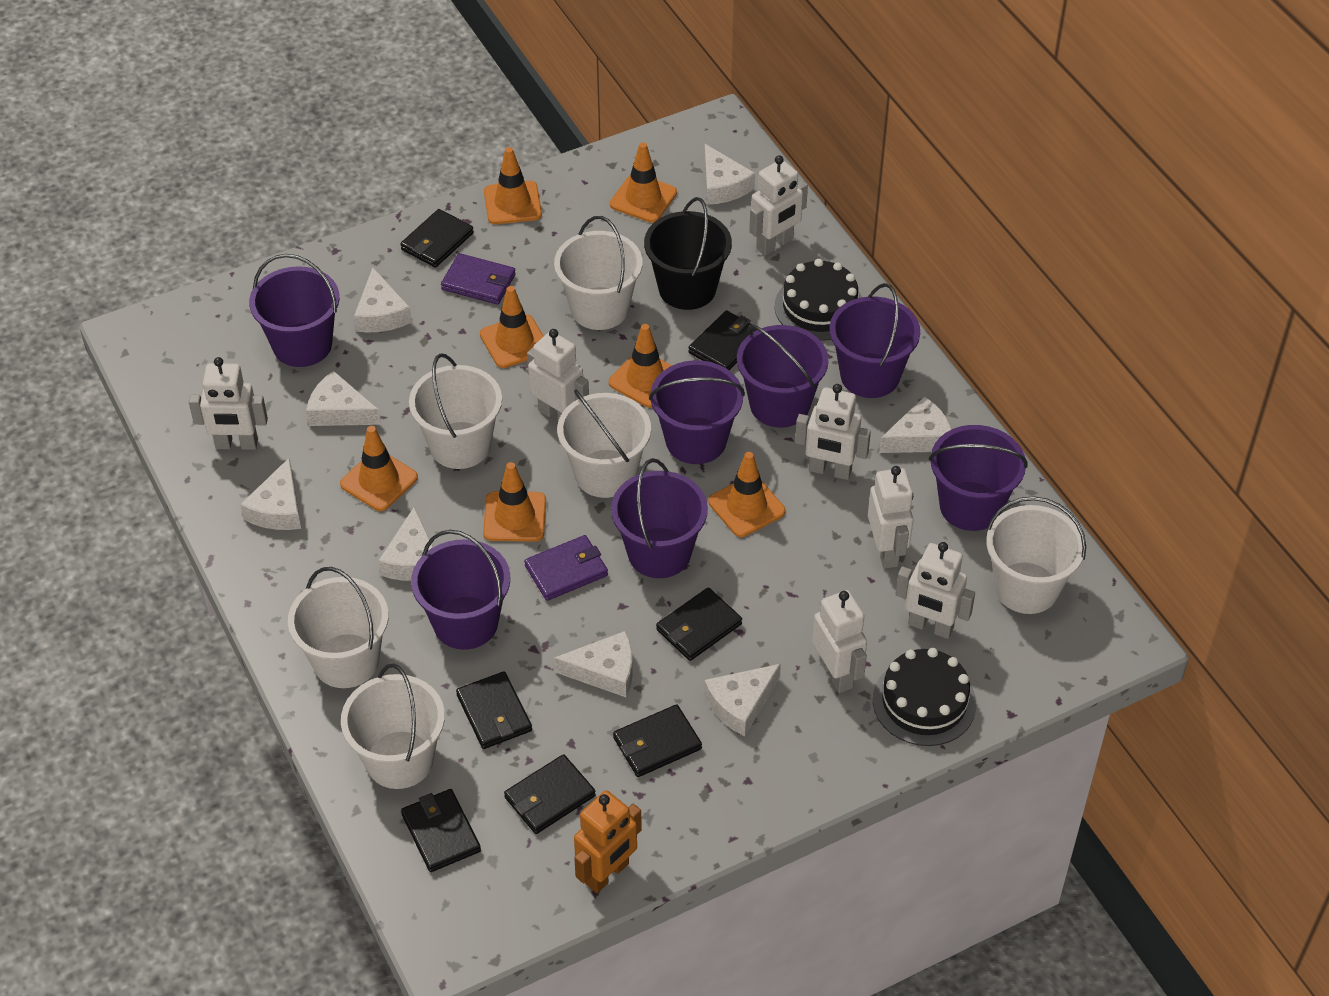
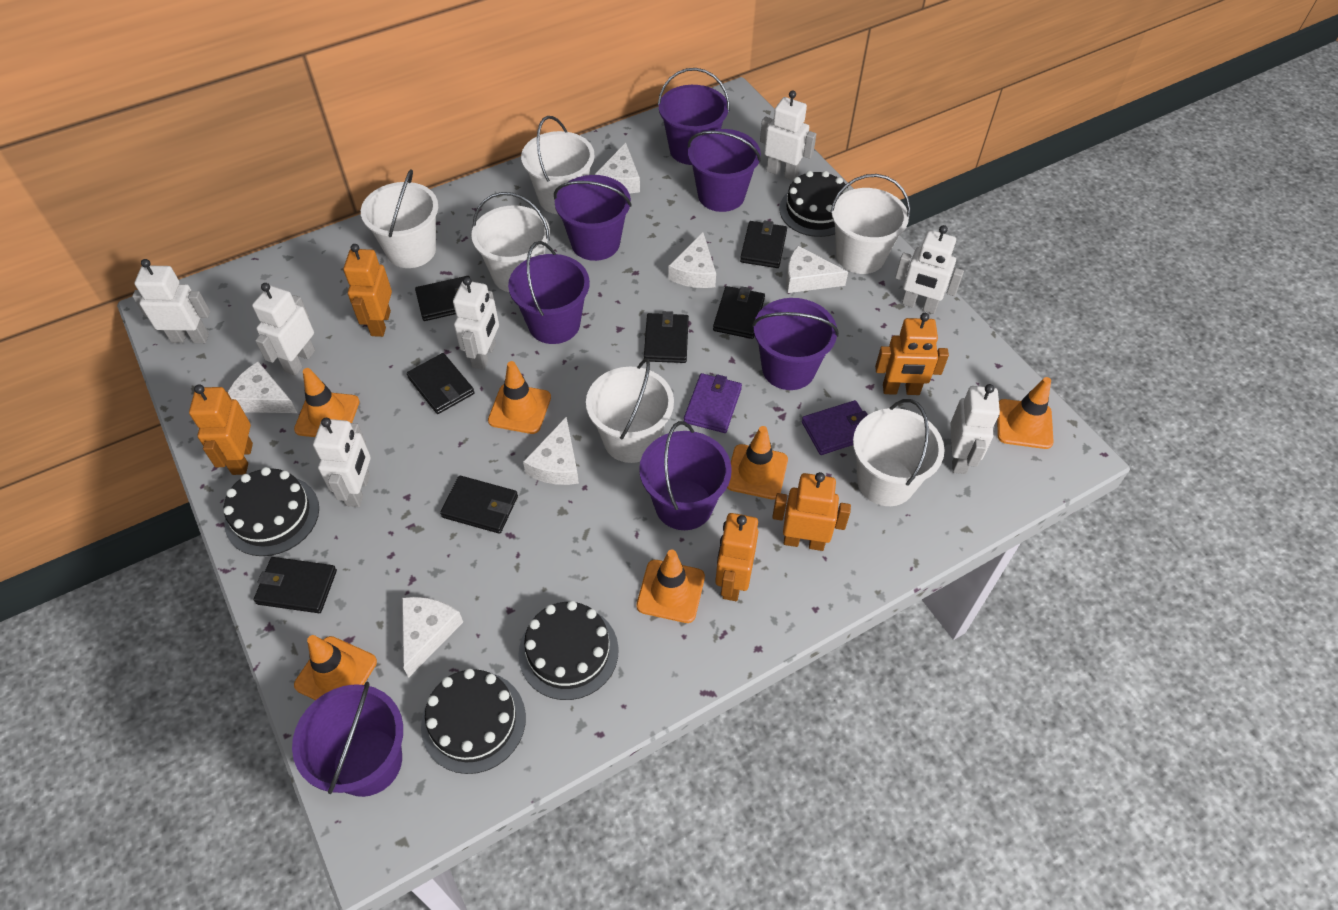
black bucket: 1 -> 0
black cake: 2 -> 4
orange robot: 1 -> 5
orange traffic cone: 7 -> 6
white cheese: 8 -> 6

